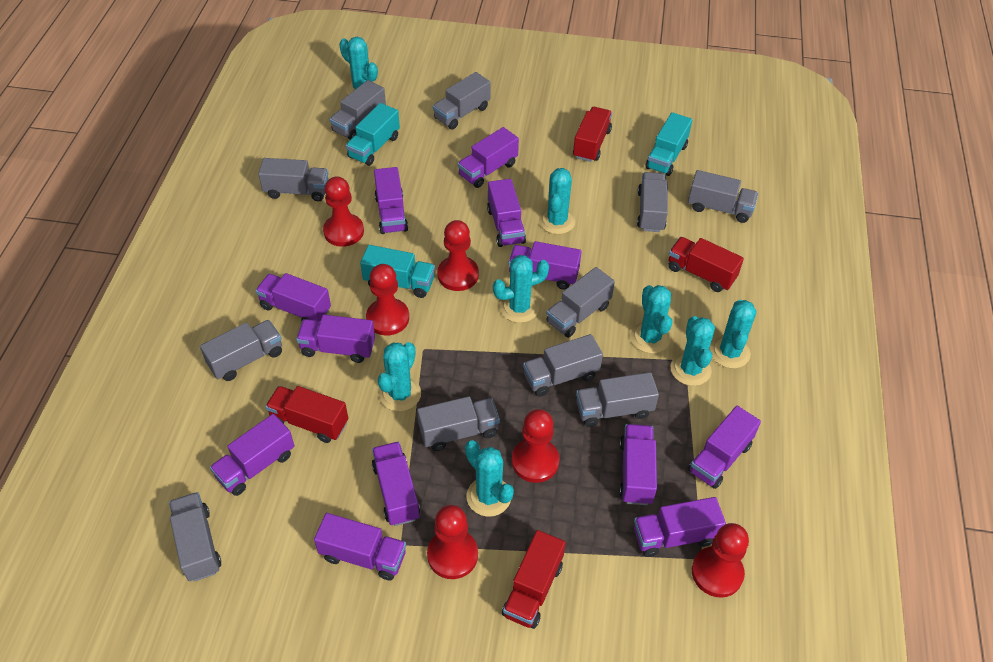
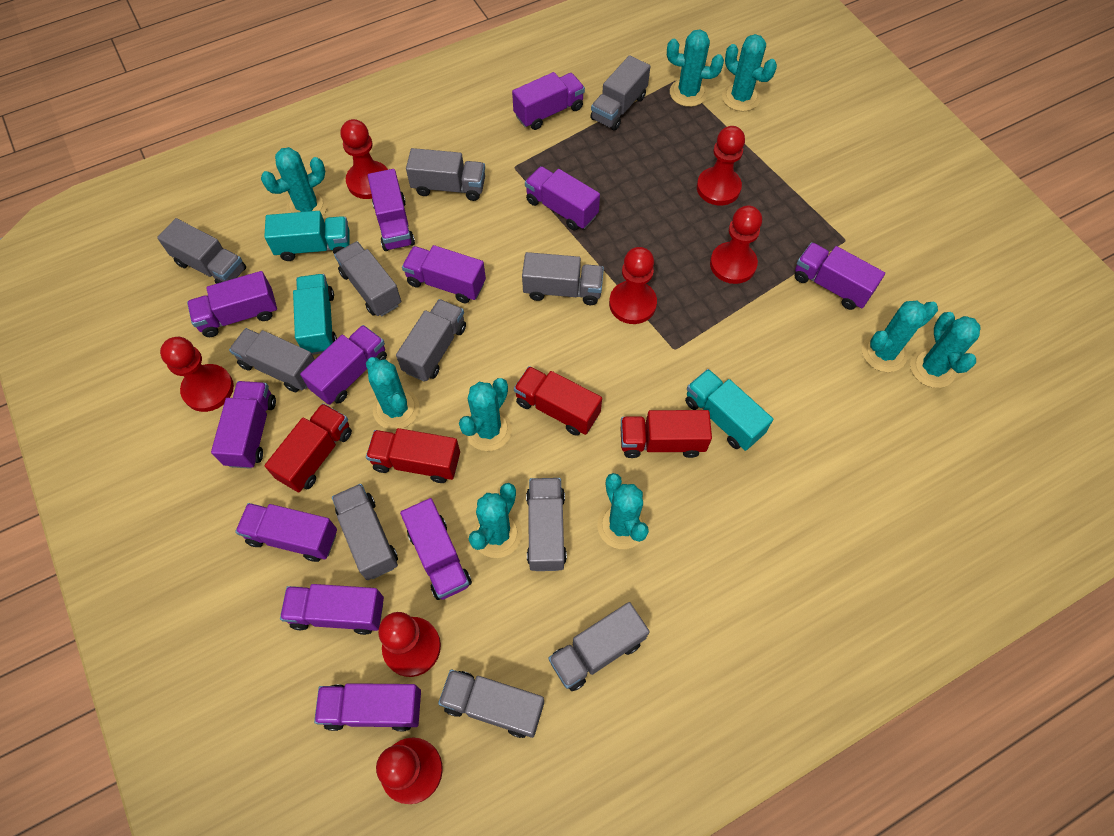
red pawn: 6 -> 7
turquoise cactus: 8 -> 9

